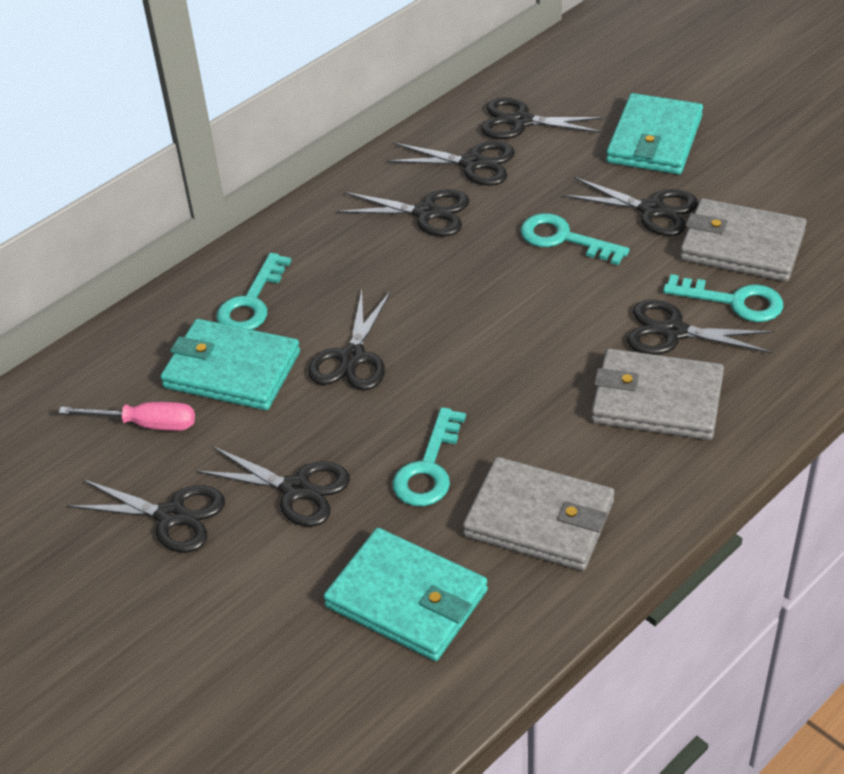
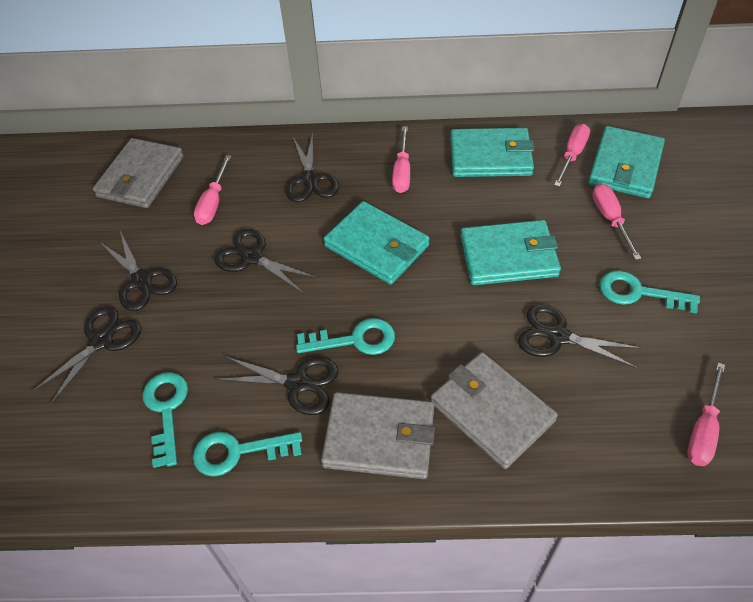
black scissors: 8 -> 6
pink screwdriver: 1 -> 5
turquoise wallet: 3 -> 4

